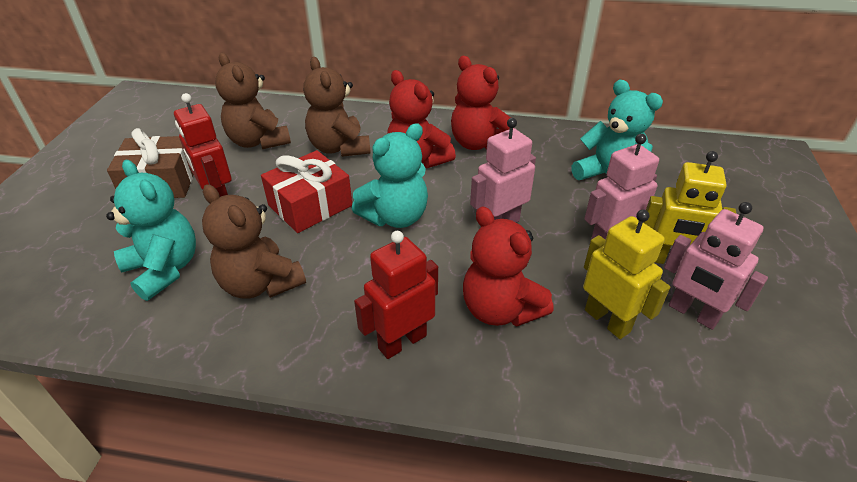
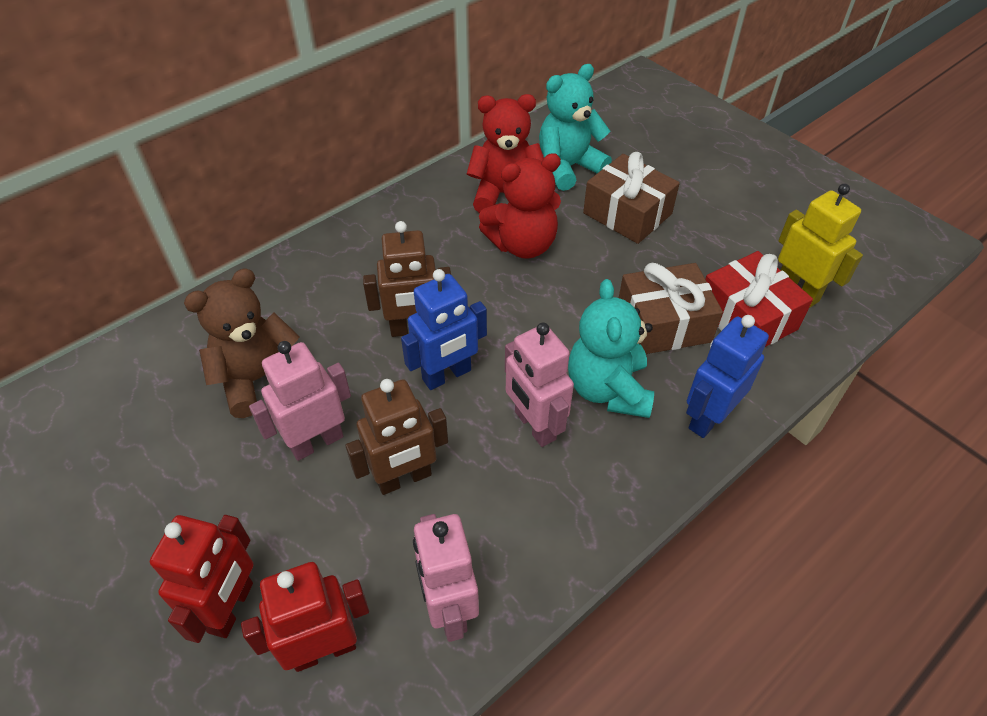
blue robot: 0 -> 2
brown gift: 1 -> 2
brown robot: 0 -> 2
brown teddy bear: 3 -> 1
red teddy bear: 3 -> 2
turquoise teddy bear: 3 -> 2
yellow robot: 2 -> 1

